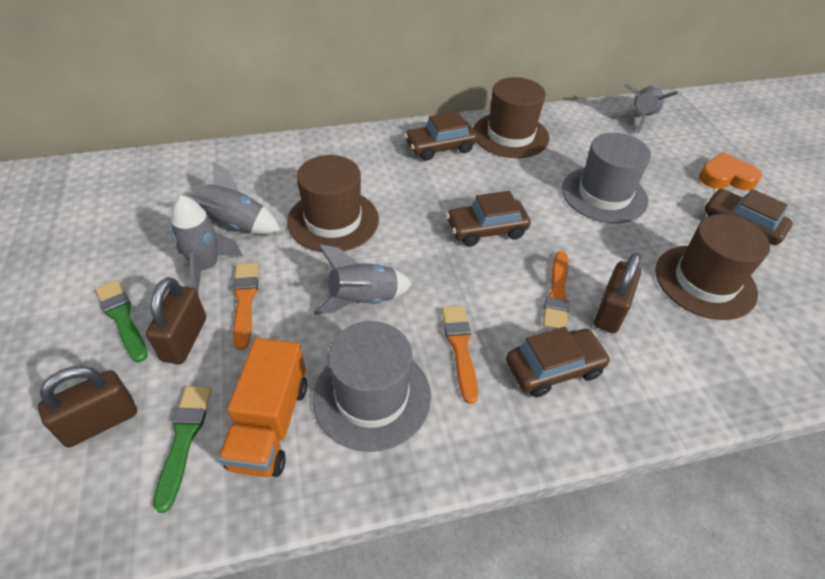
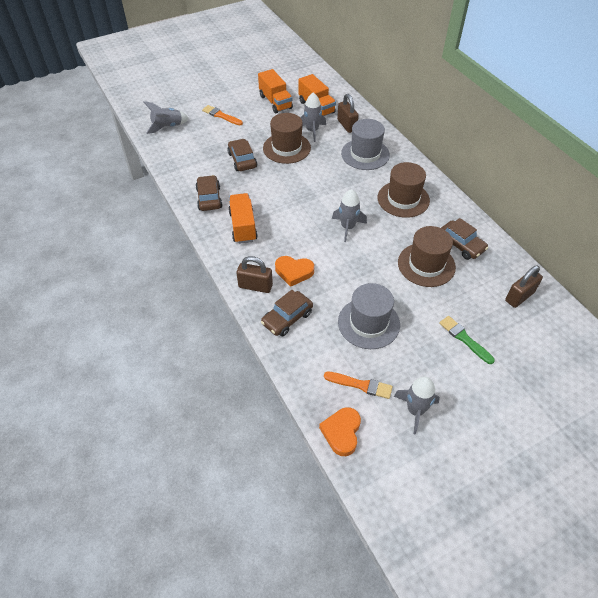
green brush: 2 -> 1
orange brush: 3 -> 2
orange heart: 1 -> 2
orange truck: 1 -> 3

